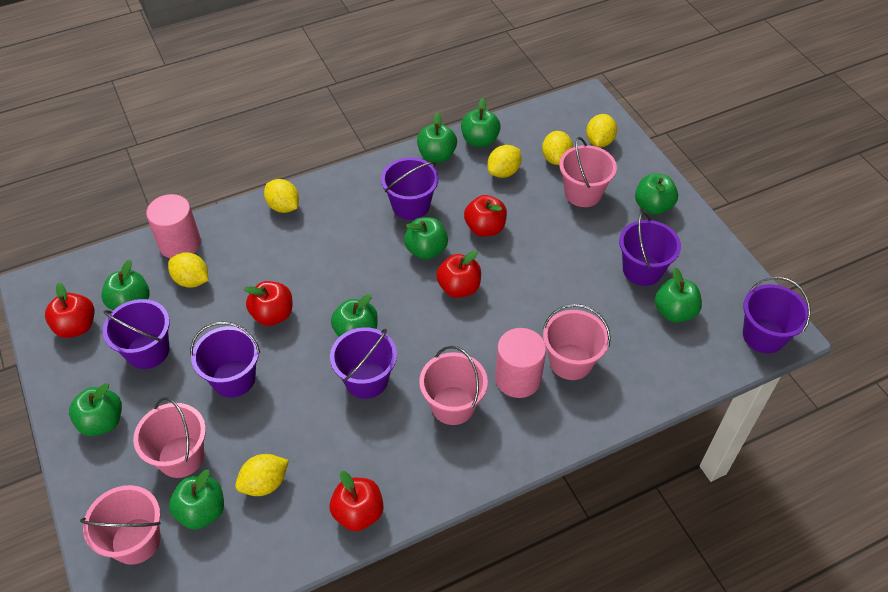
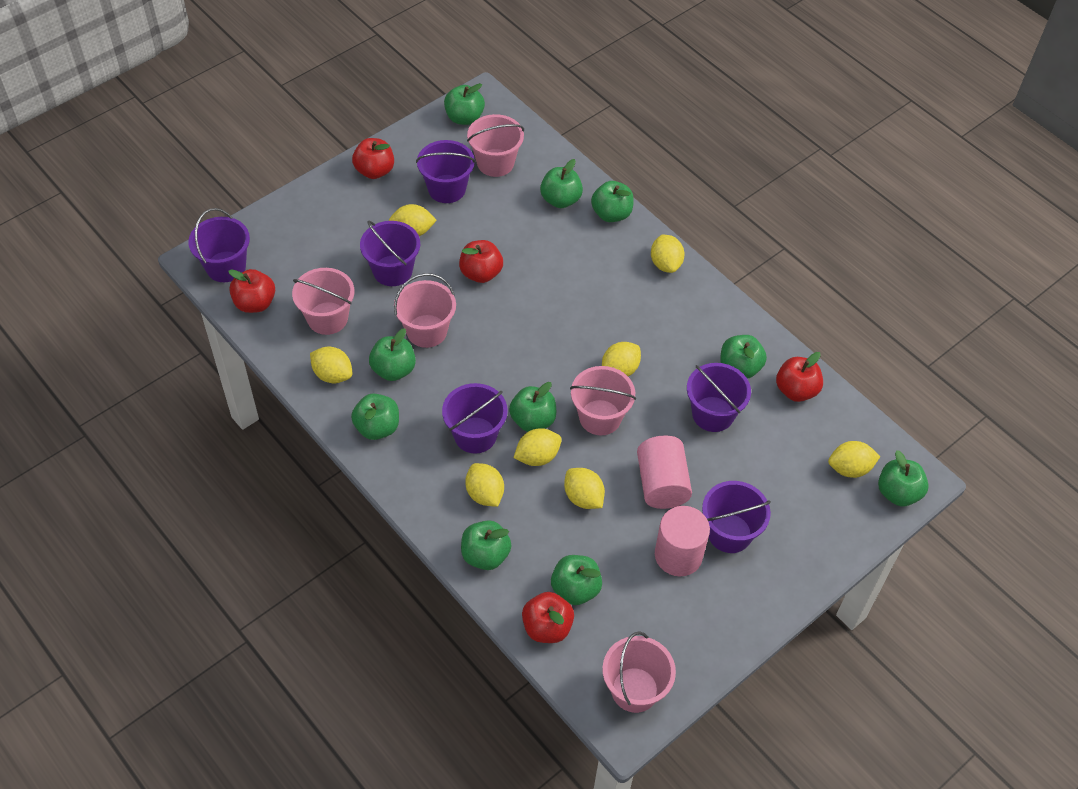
green apple: 9 -> 10
yellow lemon: 6 -> 8

